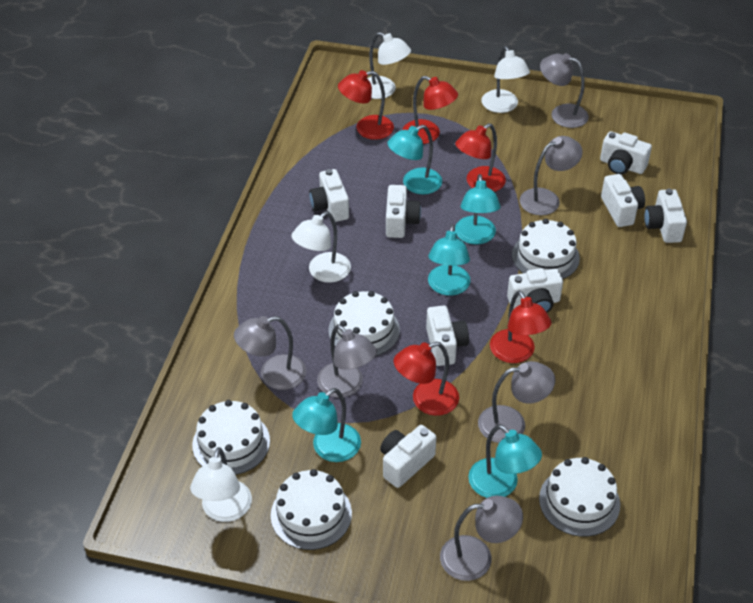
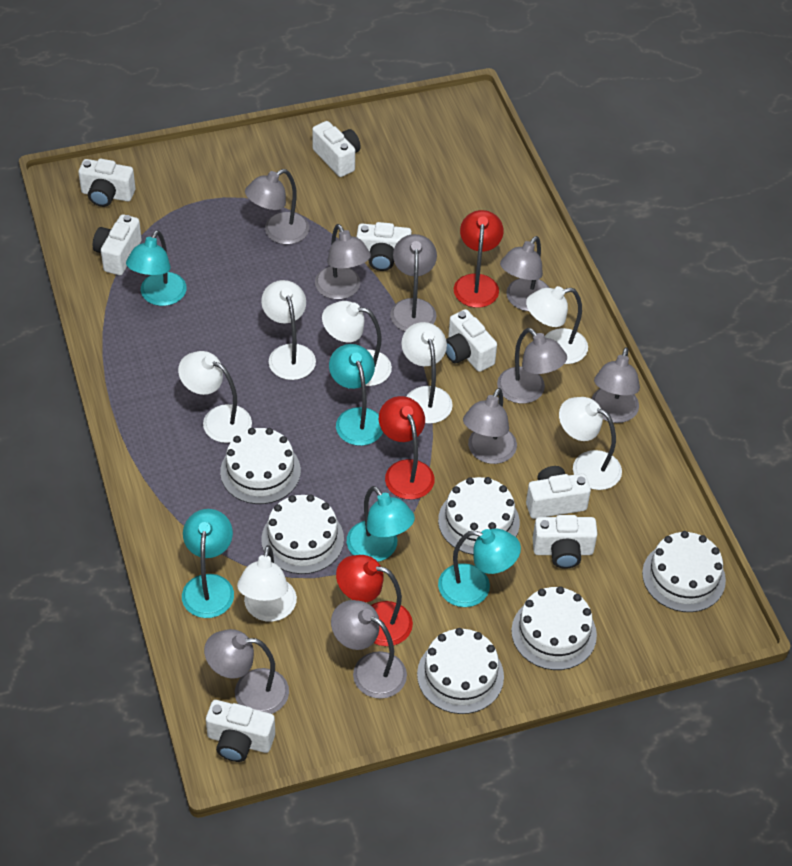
grey lamp: 6 -> 9
red lamp: 5 -> 3
white cake: 5 -> 6
white lamp: 4 -> 7

